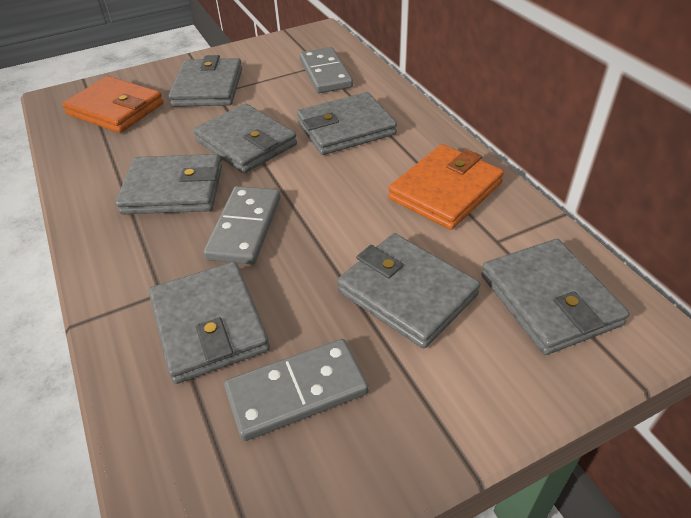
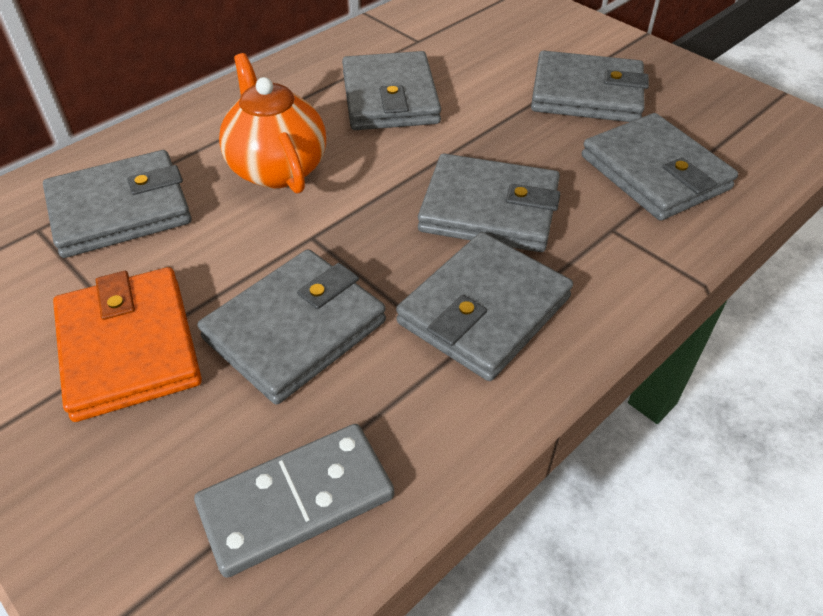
grey domino: 3 -> 1
orange teapot: 0 -> 1
orange wallet: 2 -> 1

